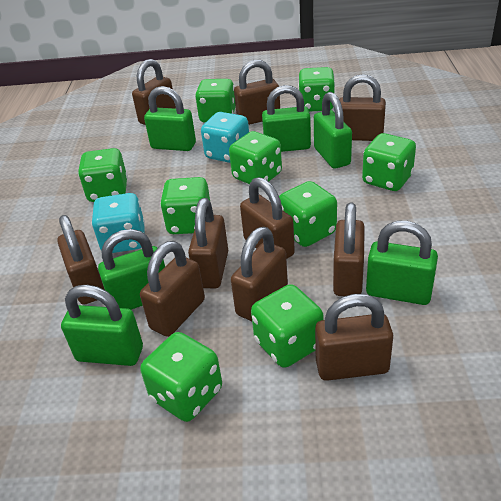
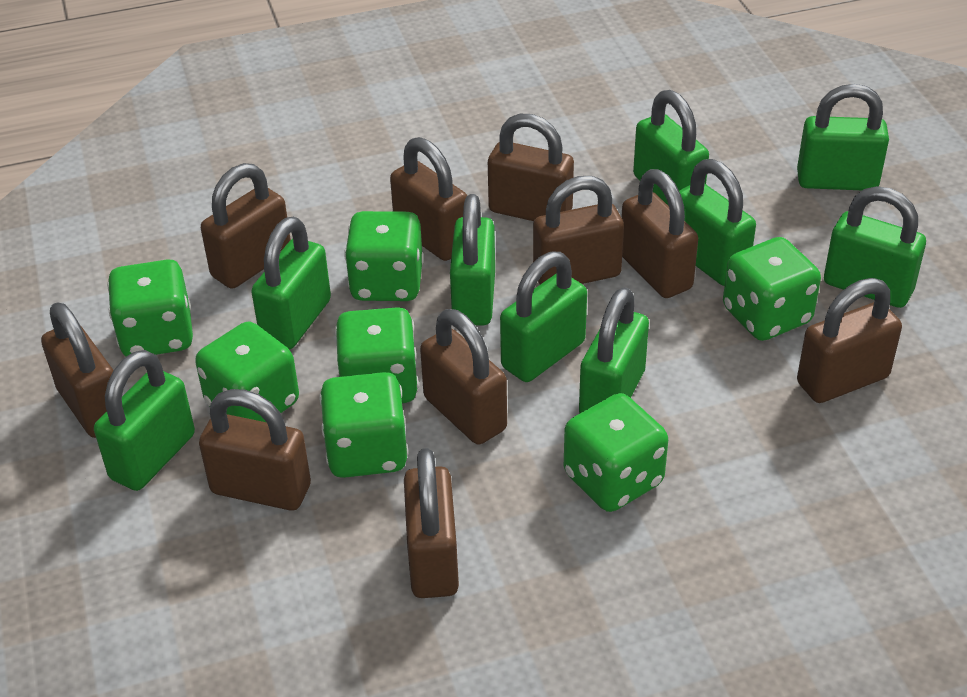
green dice: 9 -> 7
green padlock: 6 -> 9
turquoise dice: 2 -> 0

